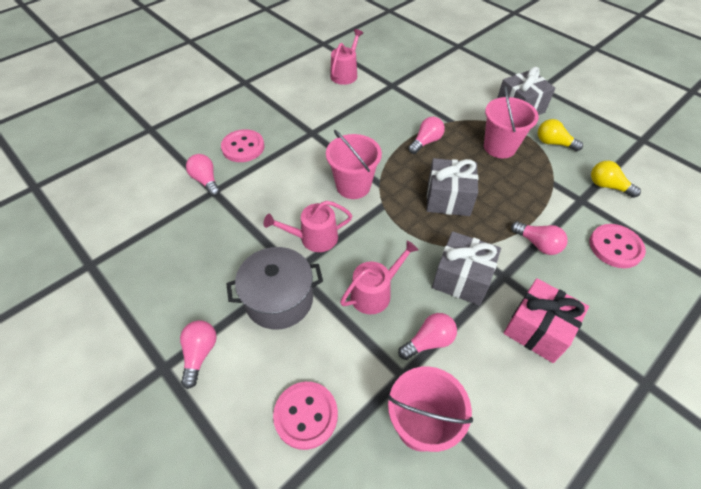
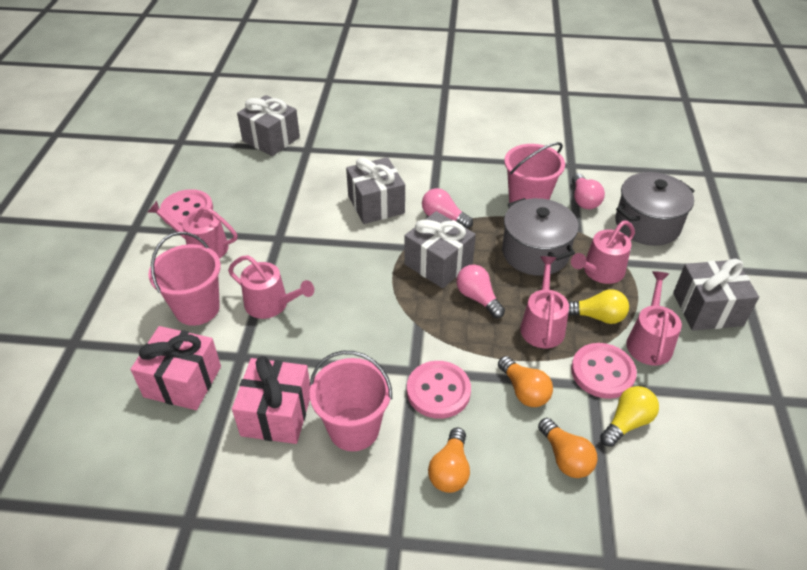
grey gift: 3 -> 4
grey pot: 1 -> 2
orange light bulb: 0 -> 3
pink gift: 1 -> 2
pink light bulb: 5 -> 3
pink watering can: 3 -> 5

